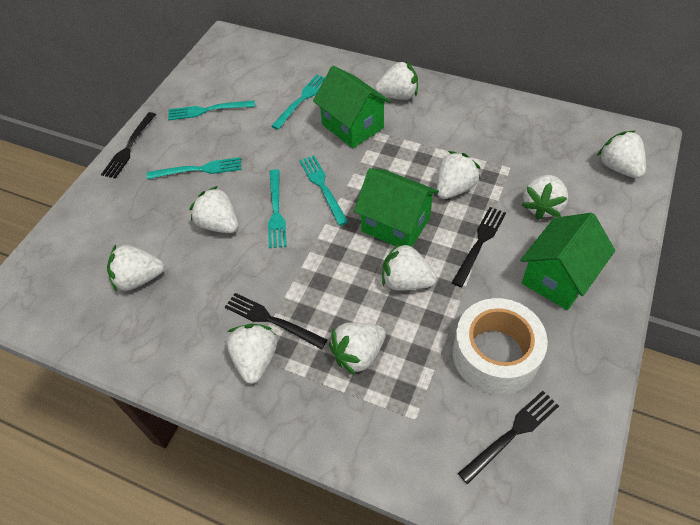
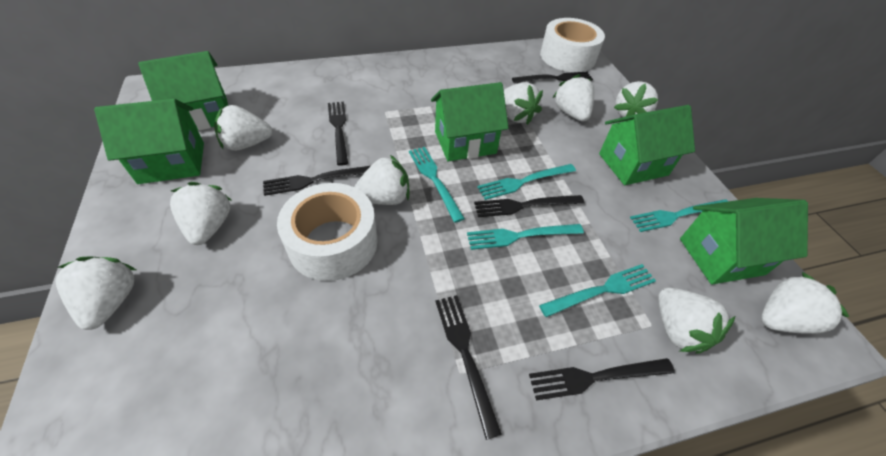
black fork: 4 -> 6
green house: 3 -> 5
white tape: 1 -> 2

